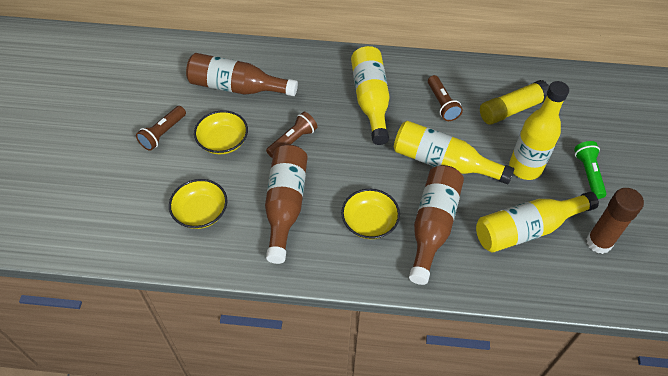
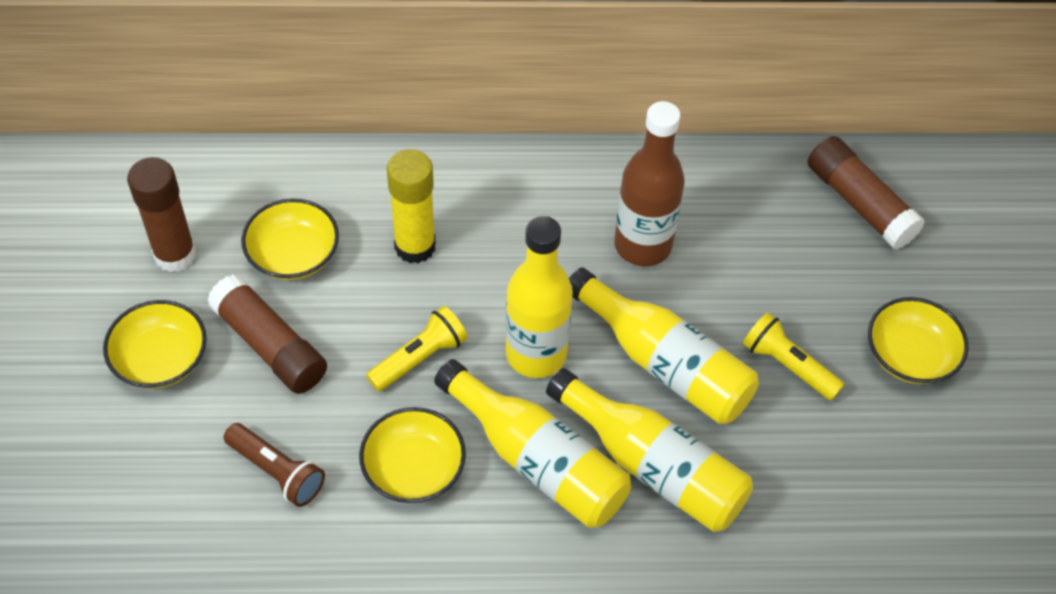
brown bottle: 3 -> 1
brown flashlight: 3 -> 1
brown glue stick: 1 -> 3
green flashlight: 1 -> 0
yellow bowl: 3 -> 4
yellow flashlight: 0 -> 2

